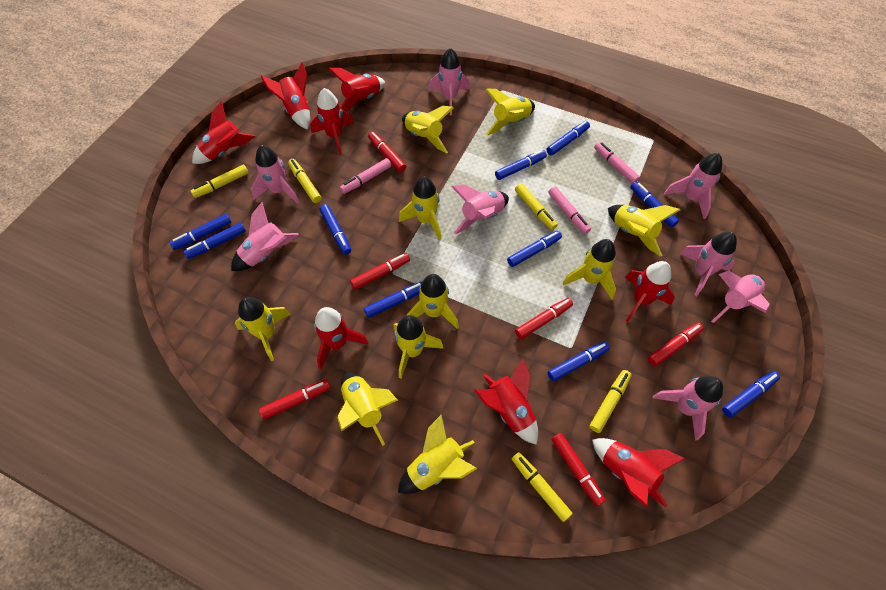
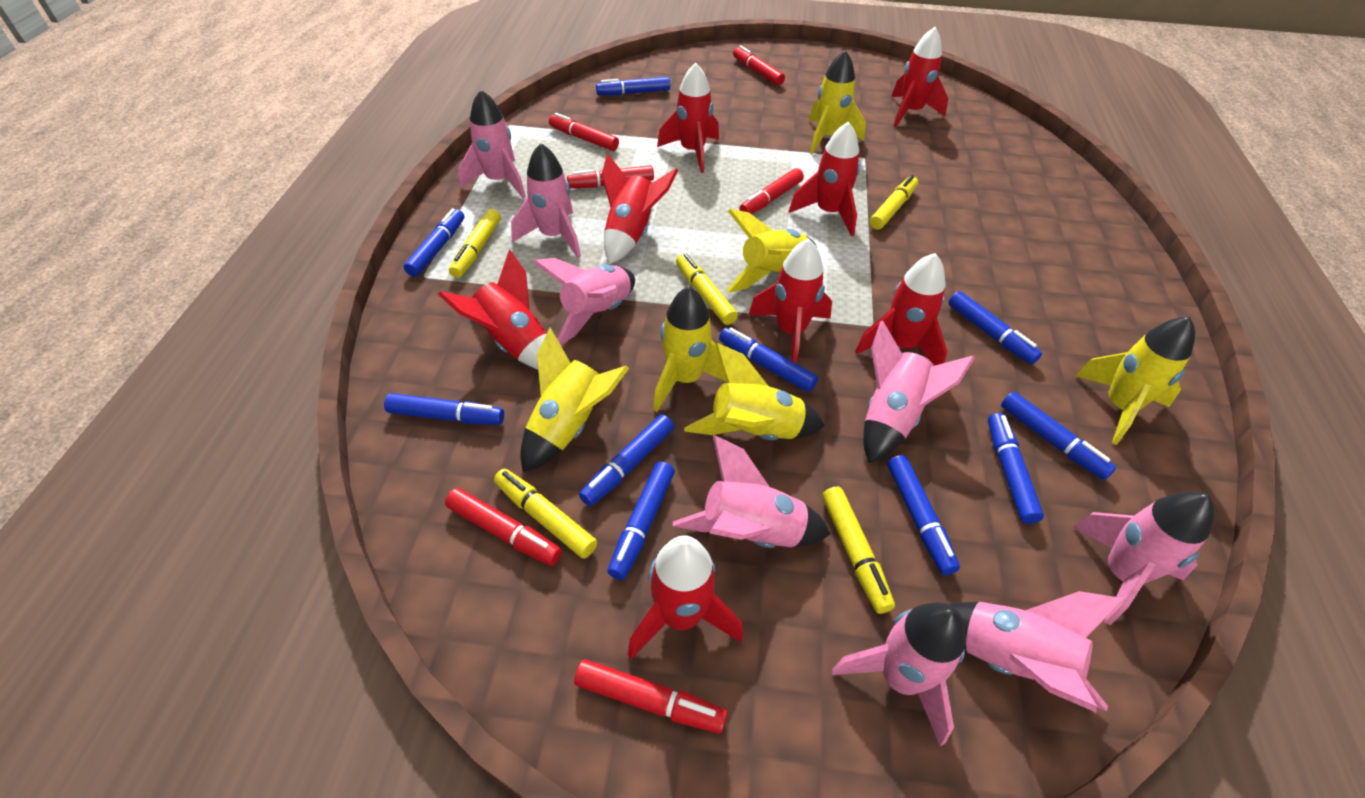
pink marker: 3 -> 0
yellow rocket: 10 -> 6

